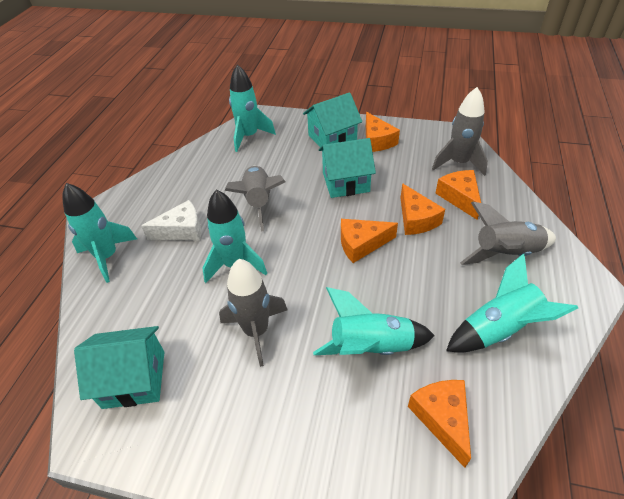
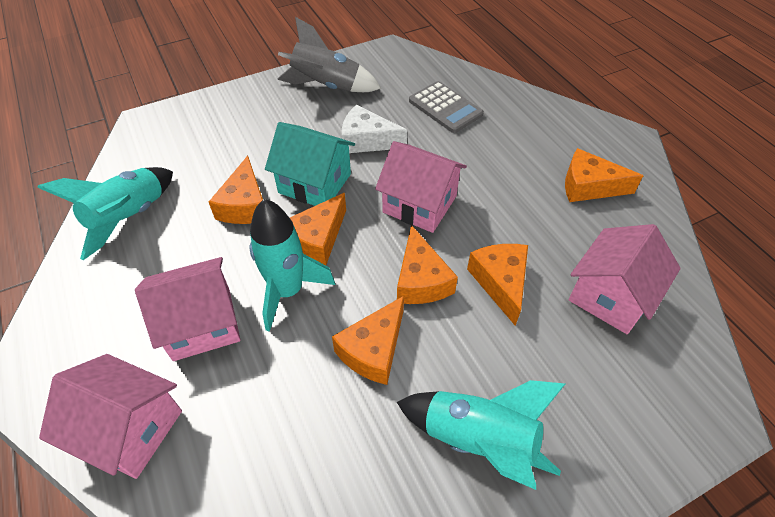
grey calculator: 0 -> 1
grey rocket: 4 -> 1
orange cheese: 5 -> 6
pink house: 0 -> 4
turquoise house: 3 -> 1
turquoise rocket: 5 -> 3

